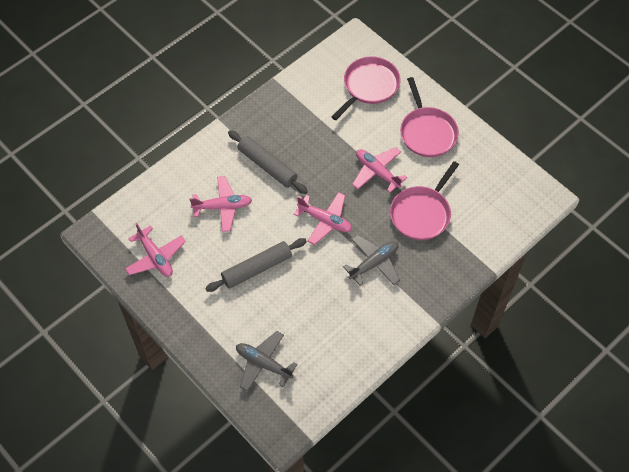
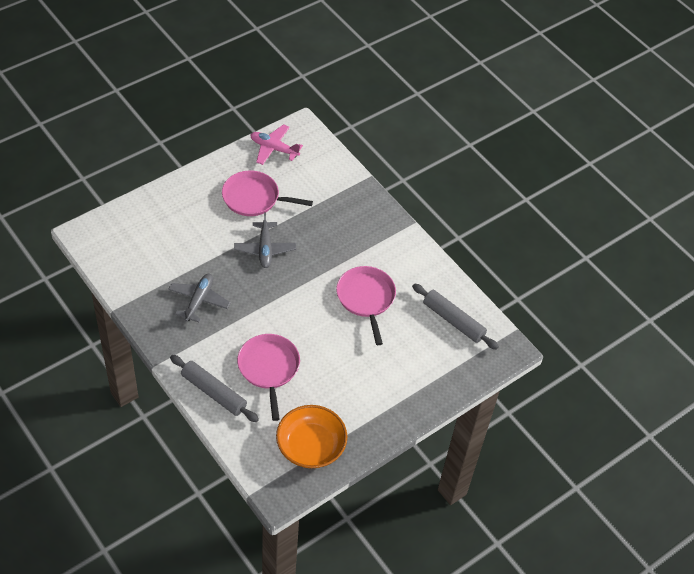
orange bowl: 0 -> 1
pink plane: 4 -> 1

